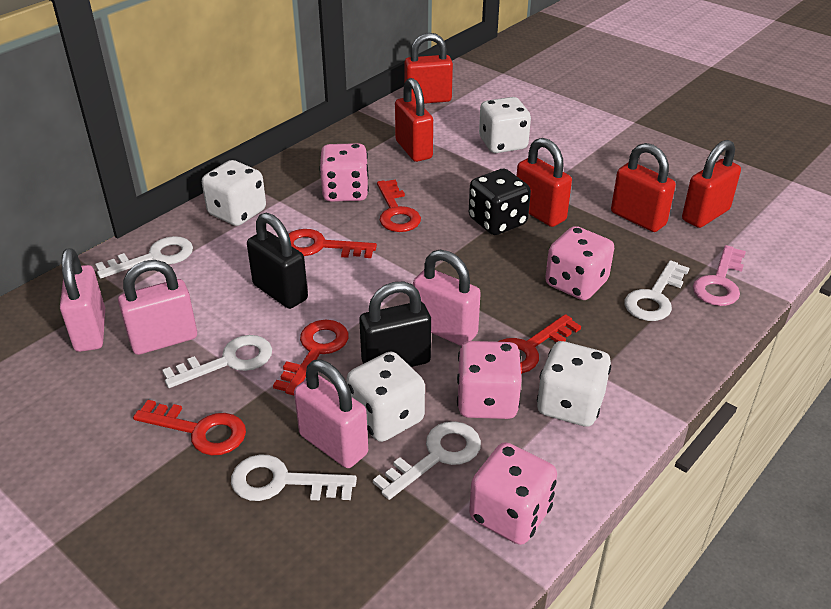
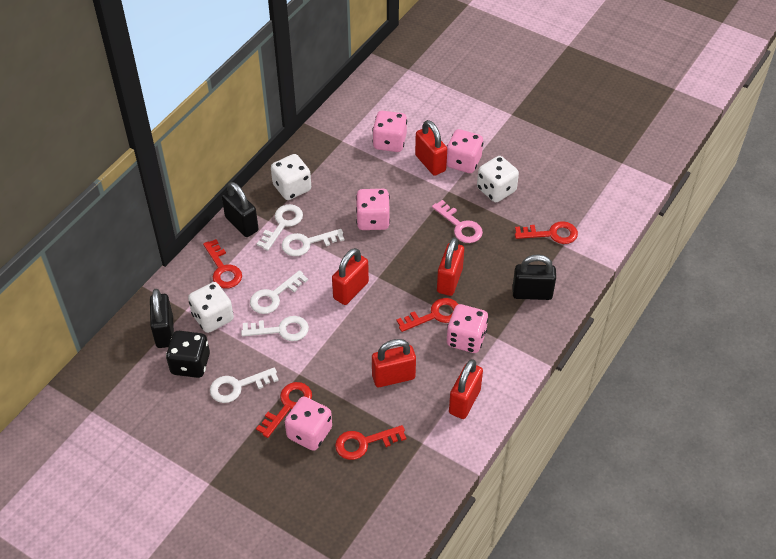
black padlock: 2 -> 3
pink dice: 4 -> 5
pink padlock: 4 -> 0
white dice: 4 -> 3

